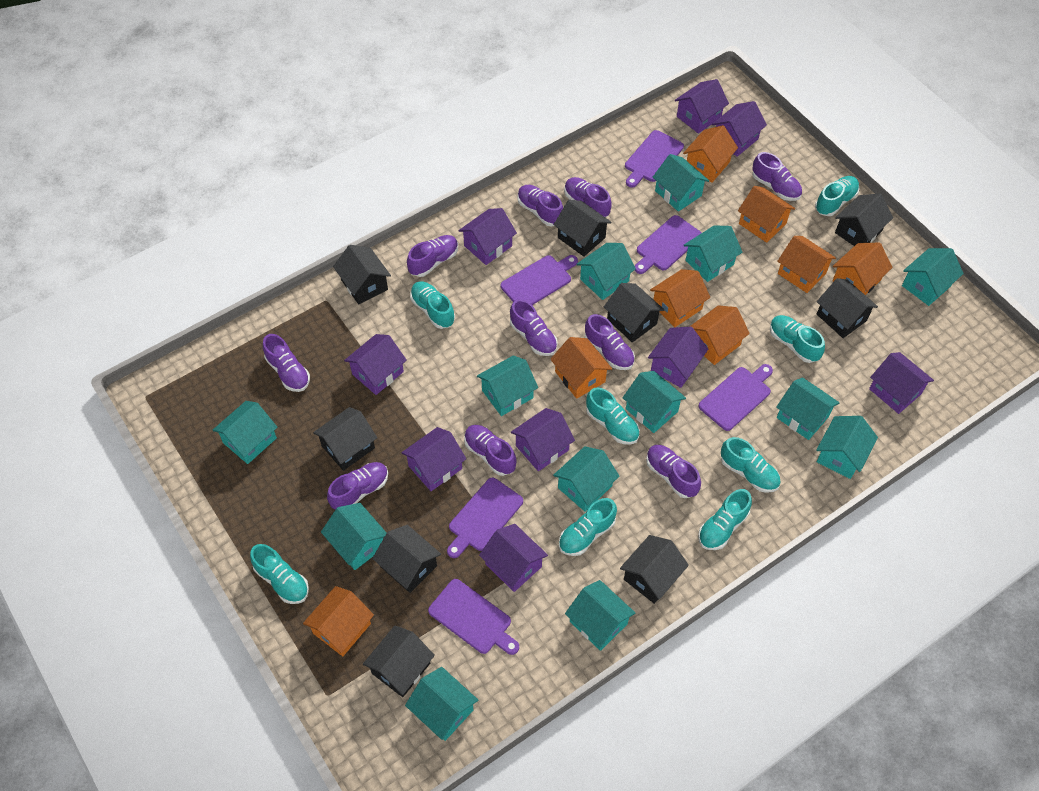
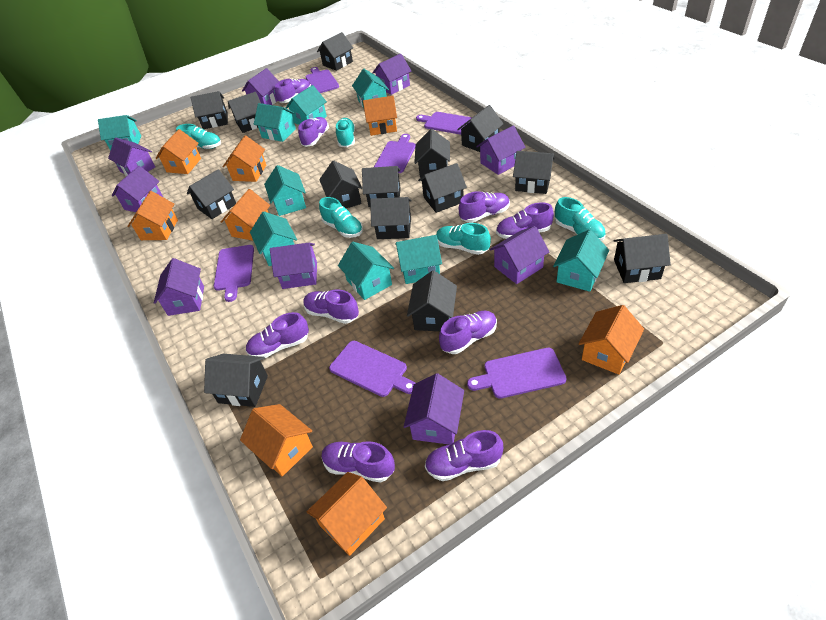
black house: 9 -> 14
purple shoe: 10 -> 9
turquoise house: 13 -> 9
turquoise shoe: 8 -> 5

